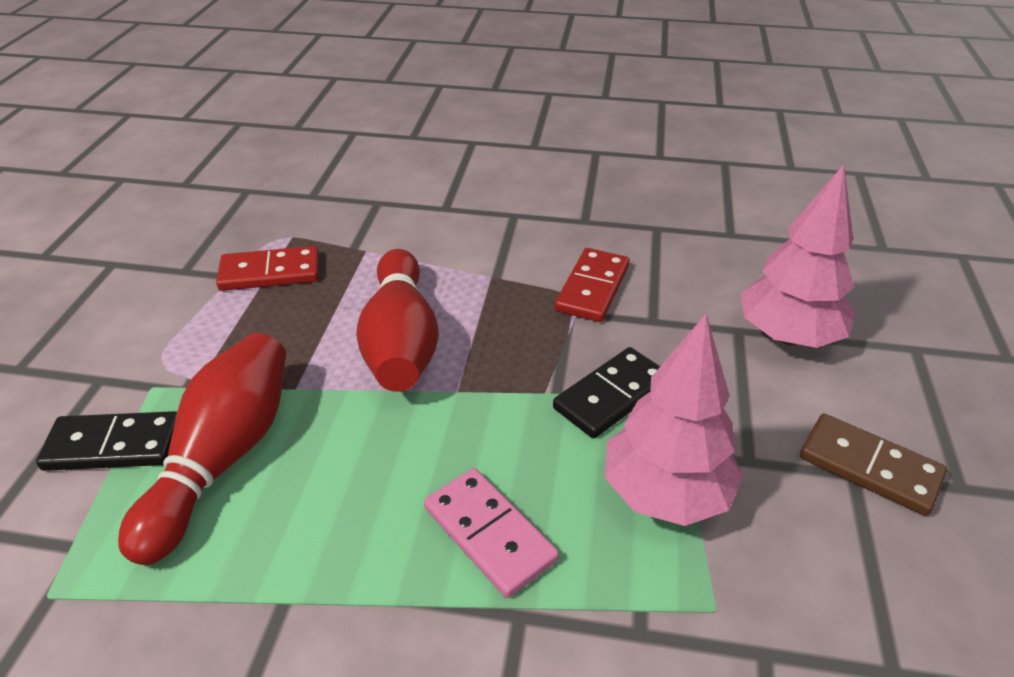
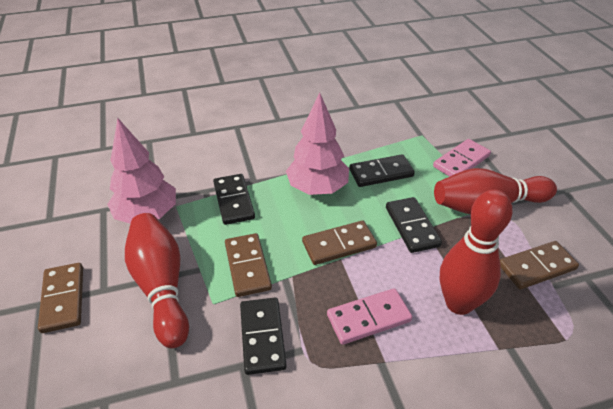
black domino: 2 -> 4
brown domino: 1 -> 4
pink domino: 1 -> 2
red bowling pin: 2 -> 3
red domino: 2 -> 0

